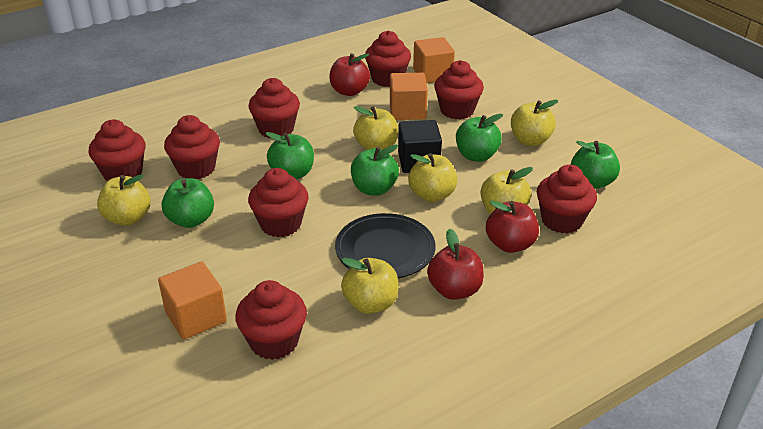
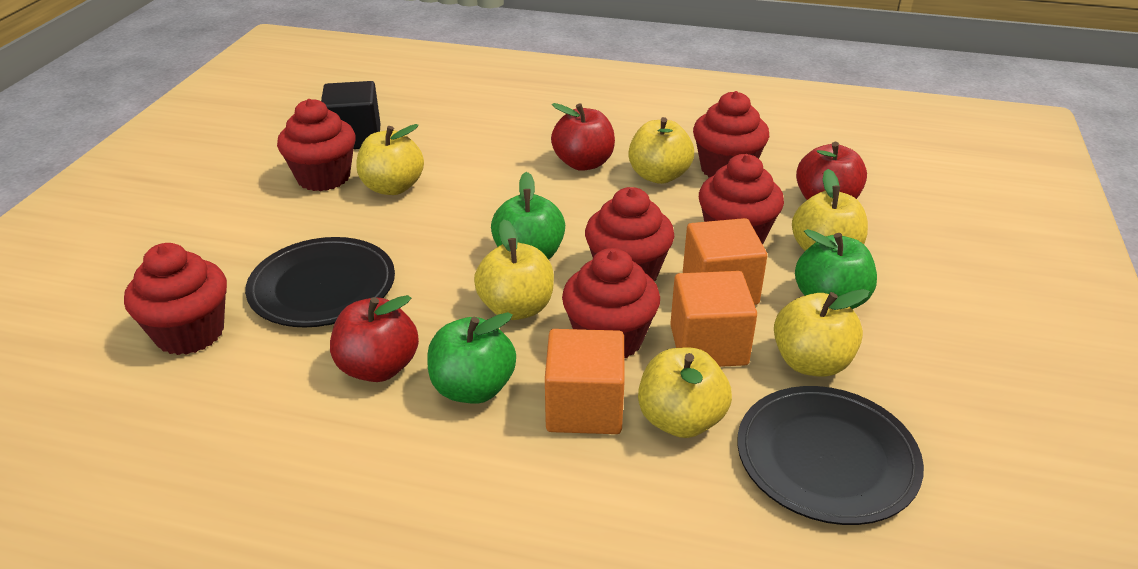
black plate: 1 -> 2
green apple: 5 -> 3
red cupcake: 8 -> 6

